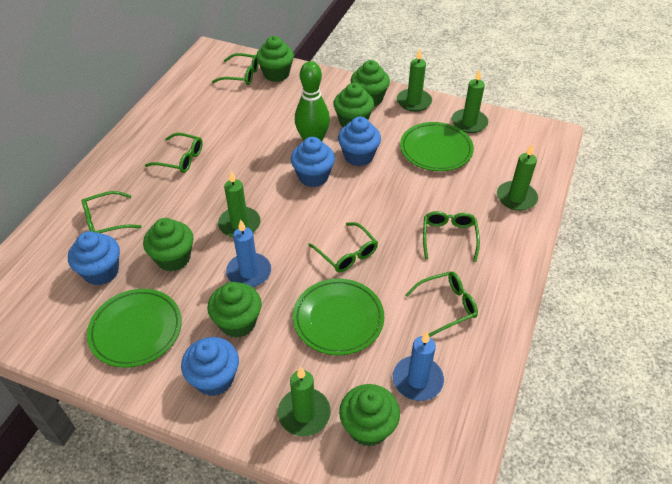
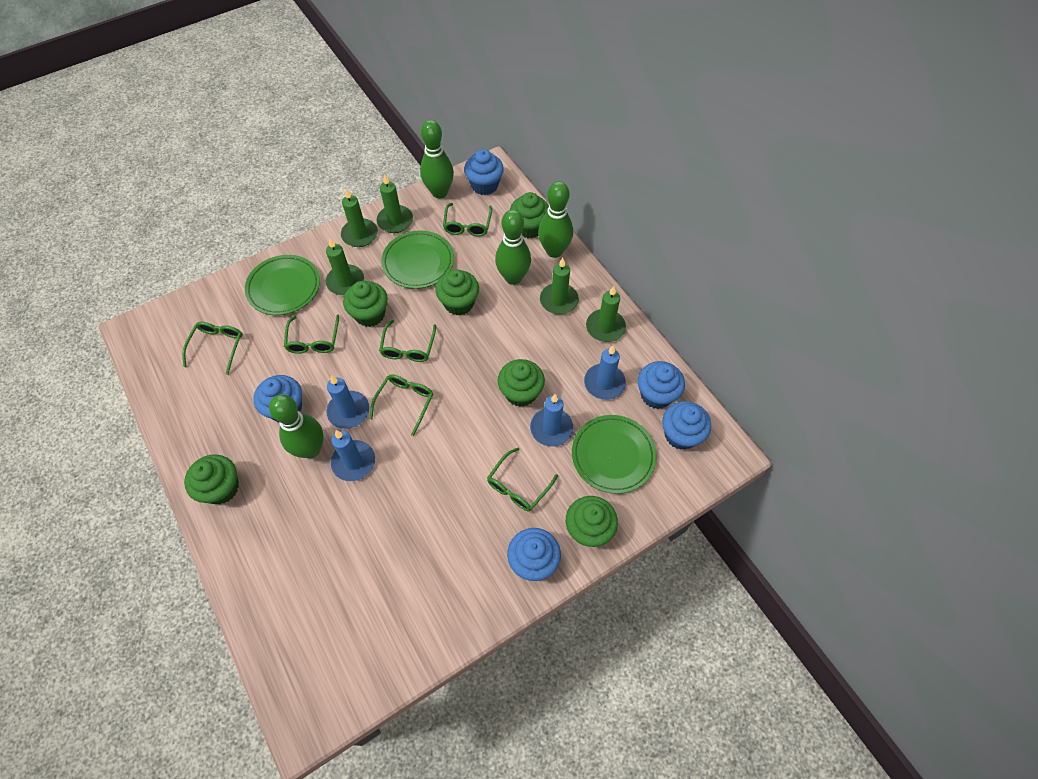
blue candle: 2 -> 4
blue cupcake: 4 -> 5
green bowling pin: 1 -> 4

